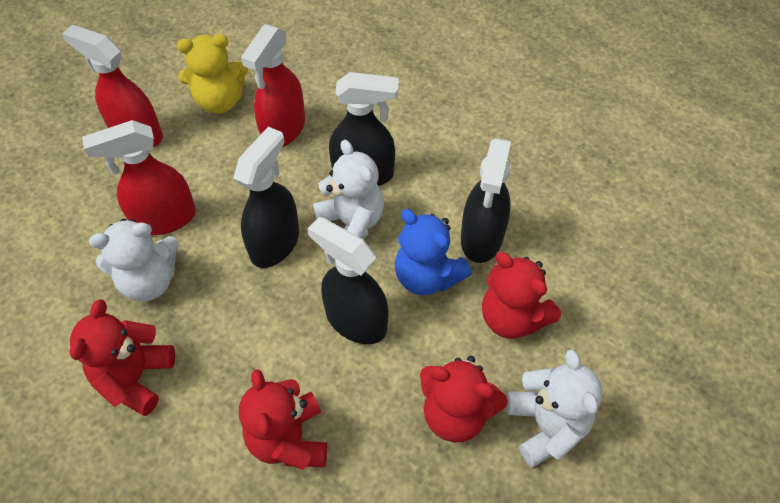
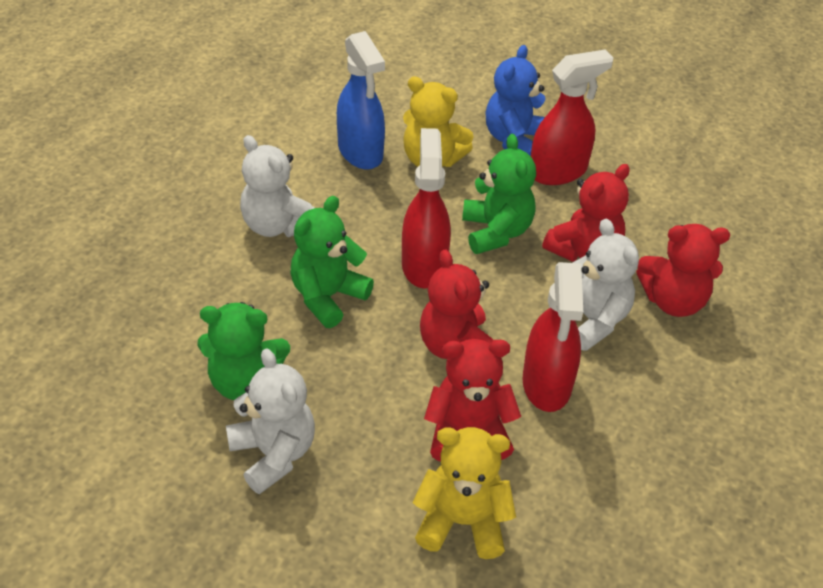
black spray bottle: 4 -> 0
blue spray bottle: 0 -> 1
green teddy bear: 0 -> 3
yellow teddy bear: 1 -> 2

